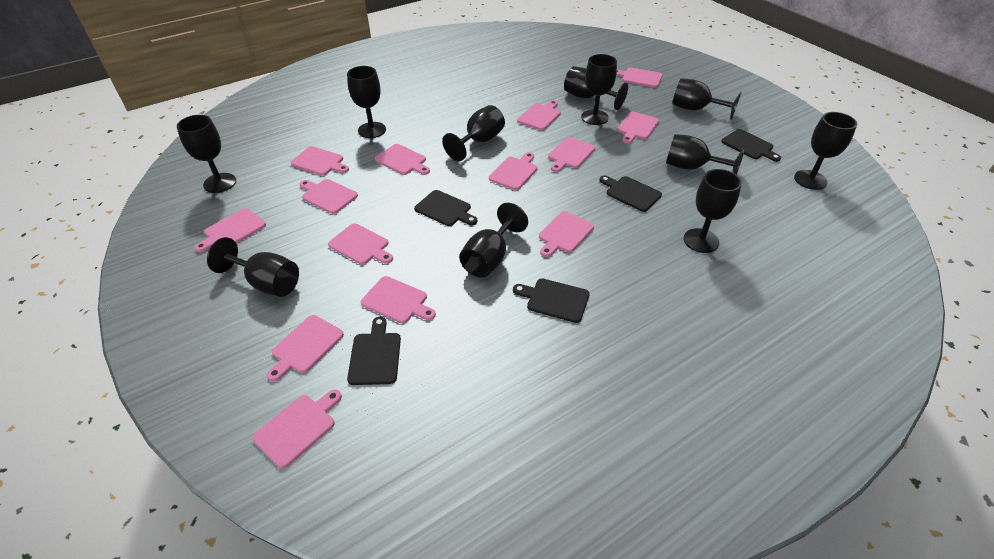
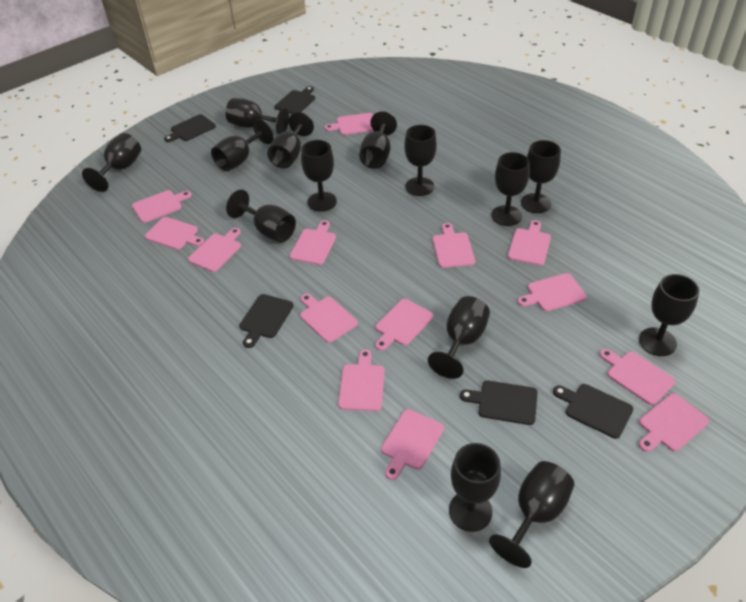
black goblet: 11 -> 14

